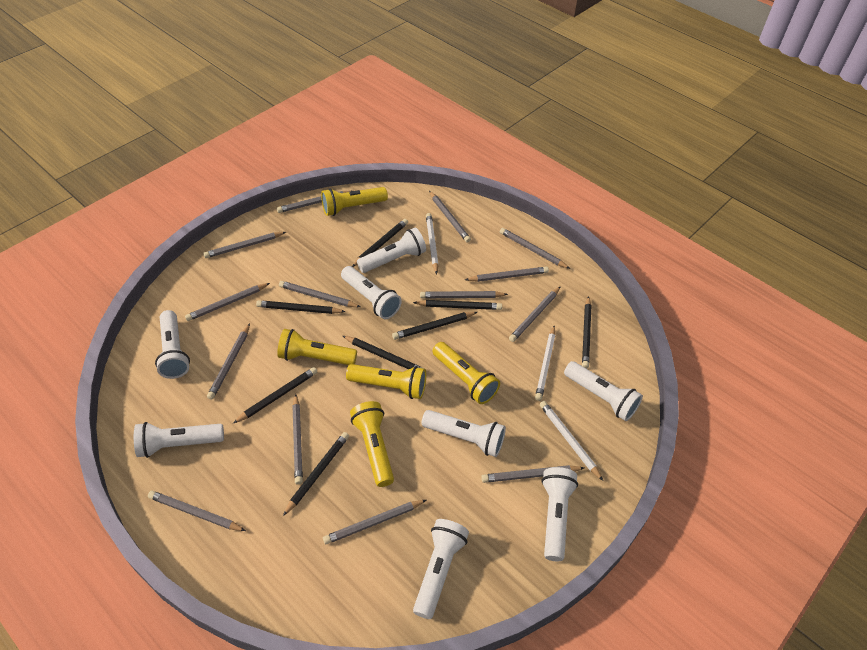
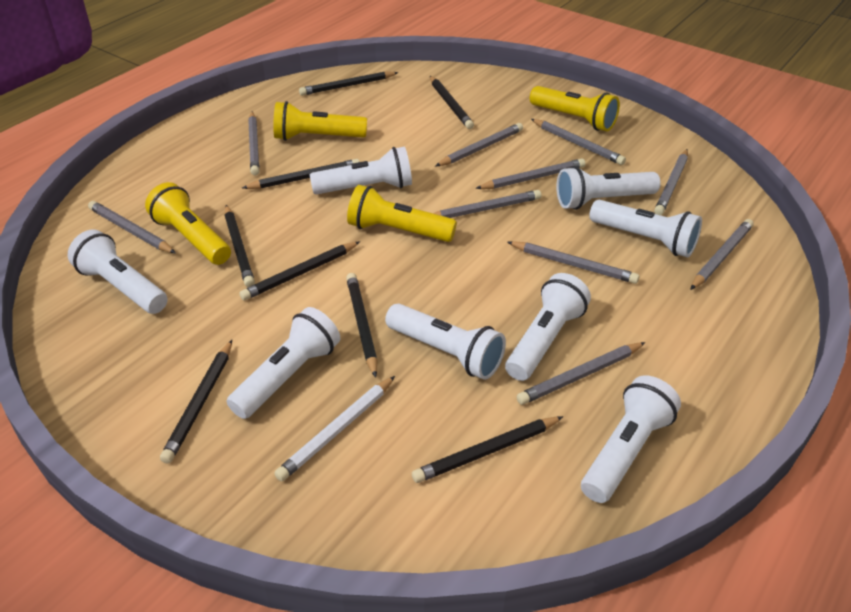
grey pencil: 14 -> 10
white pencil: 3 -> 1
yellow flashlight: 5 -> 4

